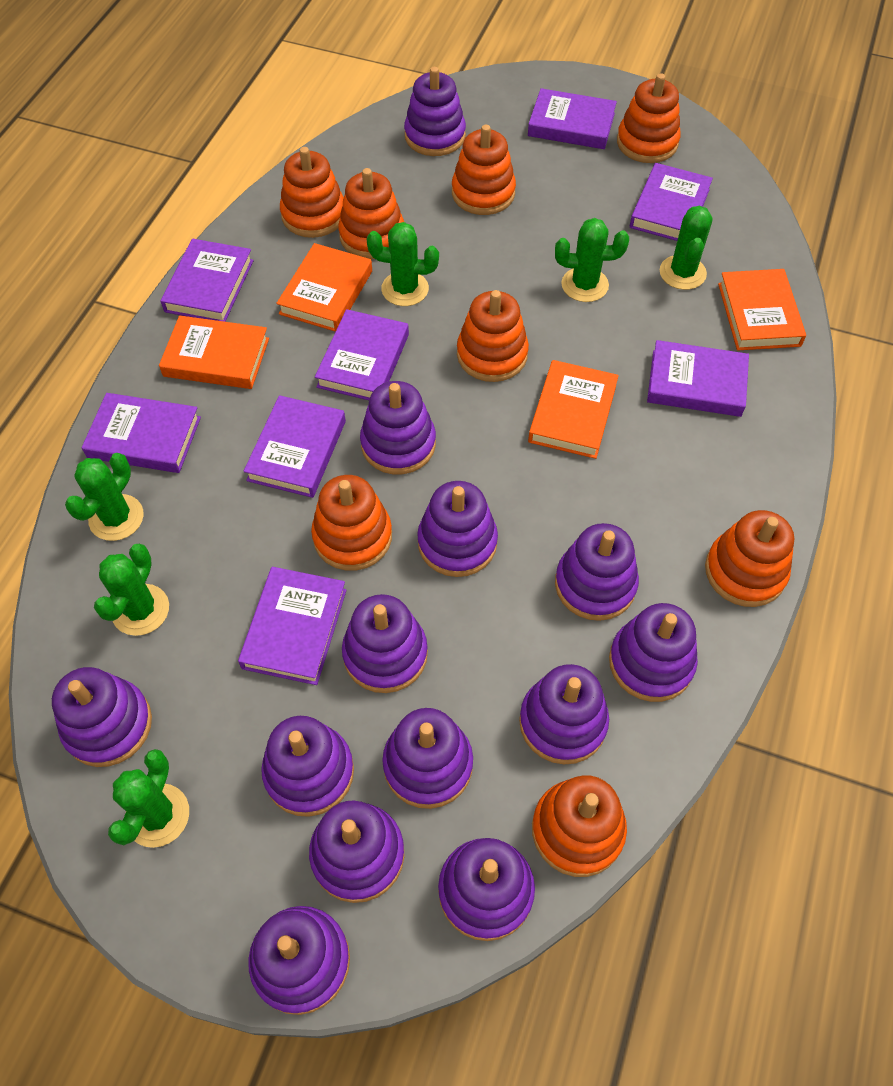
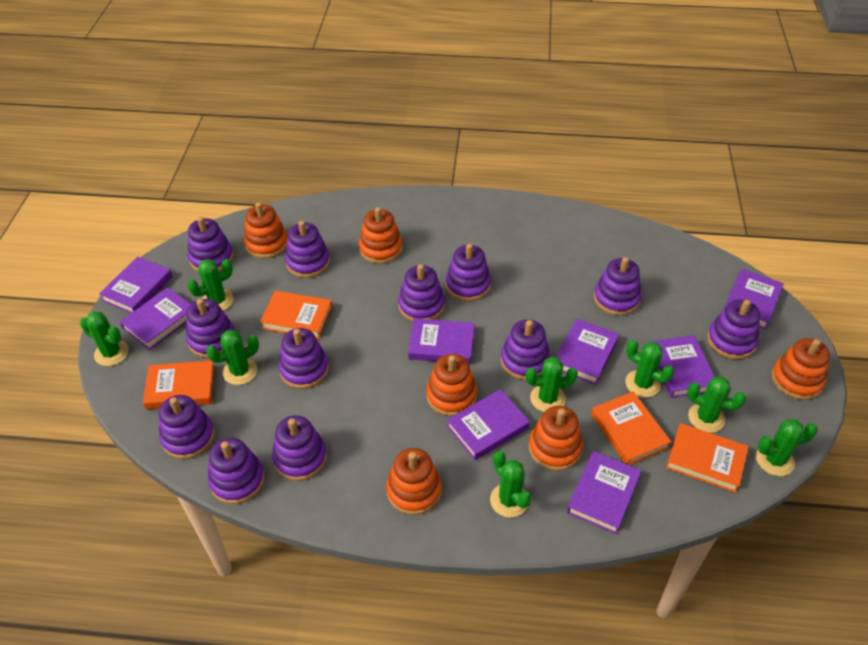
green cactus: 6 -> 8
orange stacking toy: 8 -> 6
purple stacking toy: 13 -> 12

